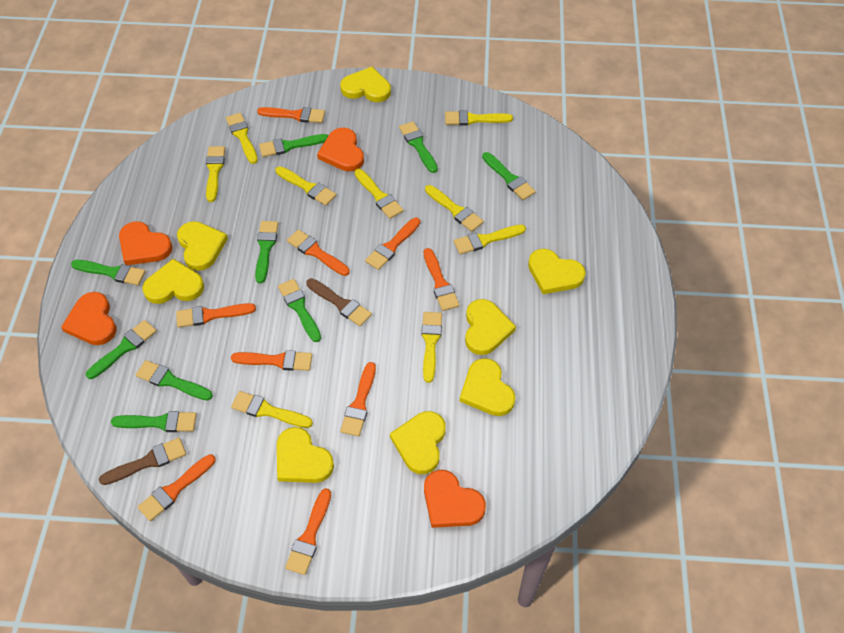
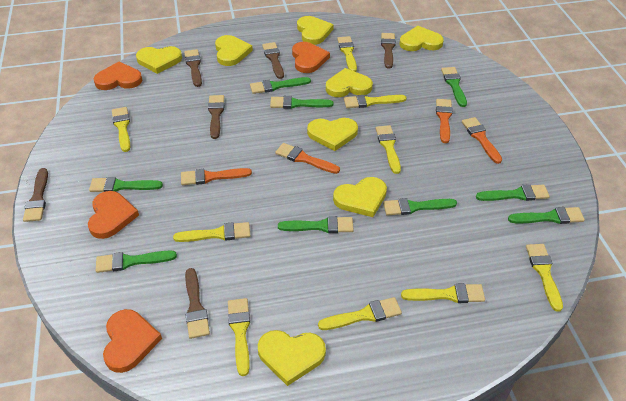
brown brush: 2 -> 6
orange brush: 9 -> 4

